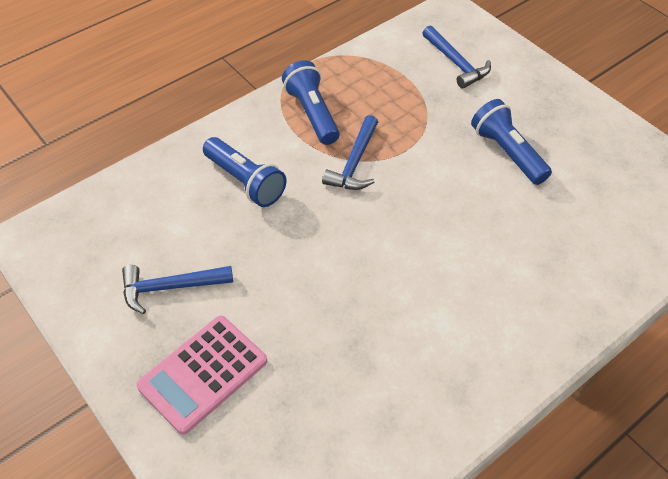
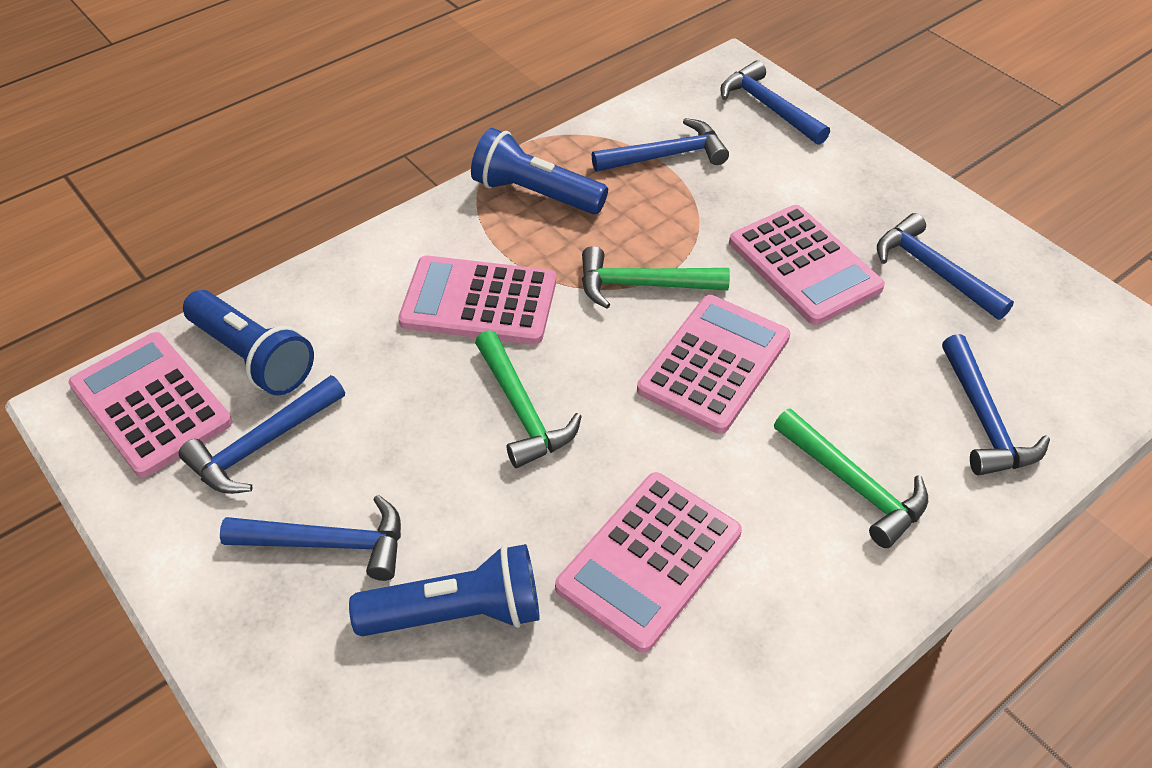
blue hammer: 3 -> 6
green hammer: 0 -> 3
pink calculator: 1 -> 5

